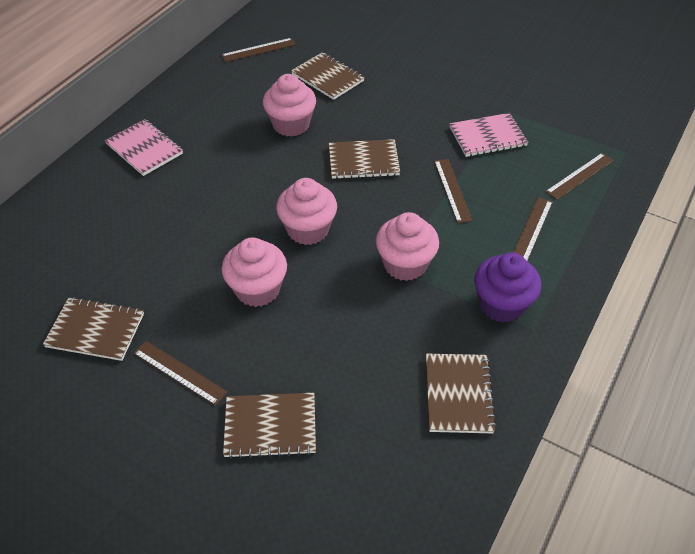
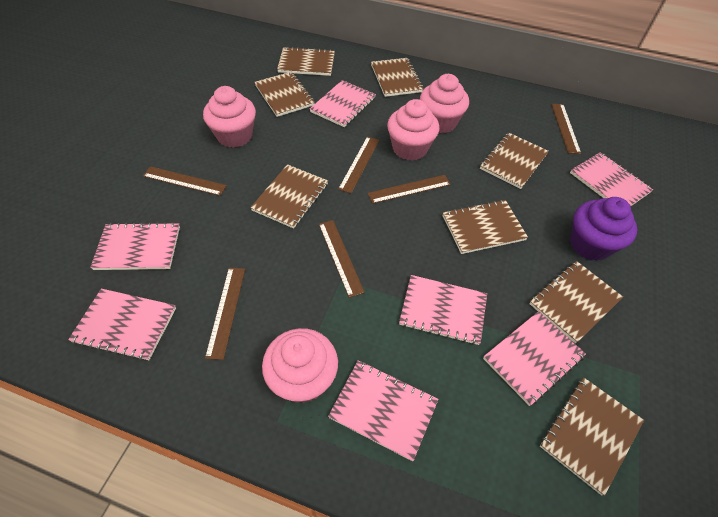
brown notebook: 5 -> 8
brown ruler: 5 -> 6
pink notebook: 2 -> 7

